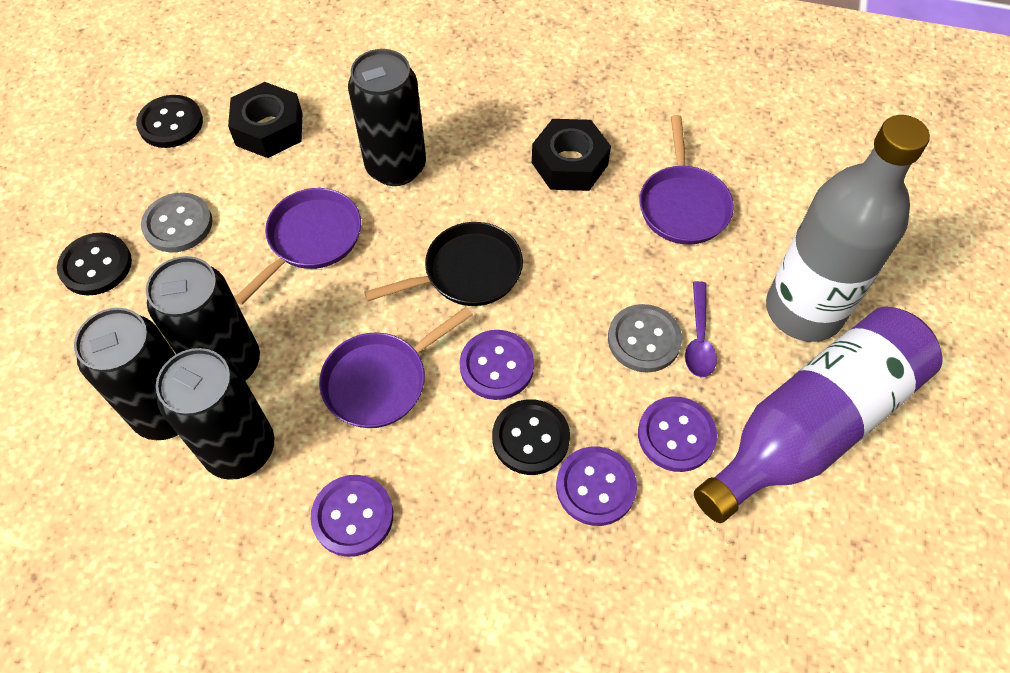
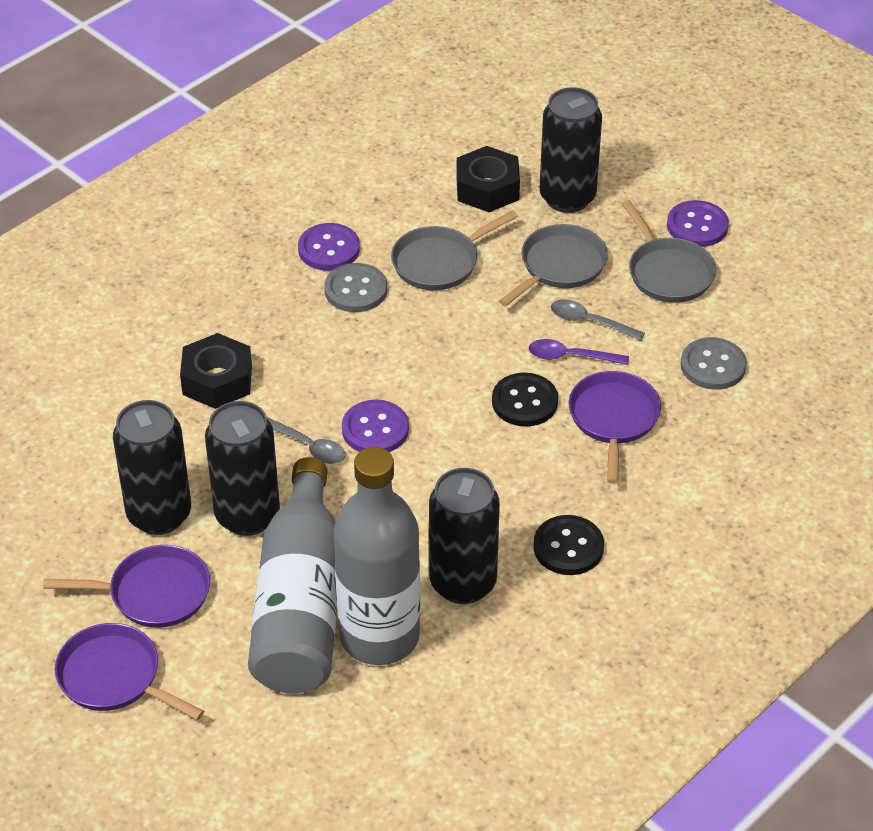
black button: 3 -> 2
black pan: 1 -> 0
grey bottle: 1 -> 2
grey pan: 0 -> 3
grey spoon: 0 -> 2
purple bottle: 1 -> 0
purple button: 4 -> 3

